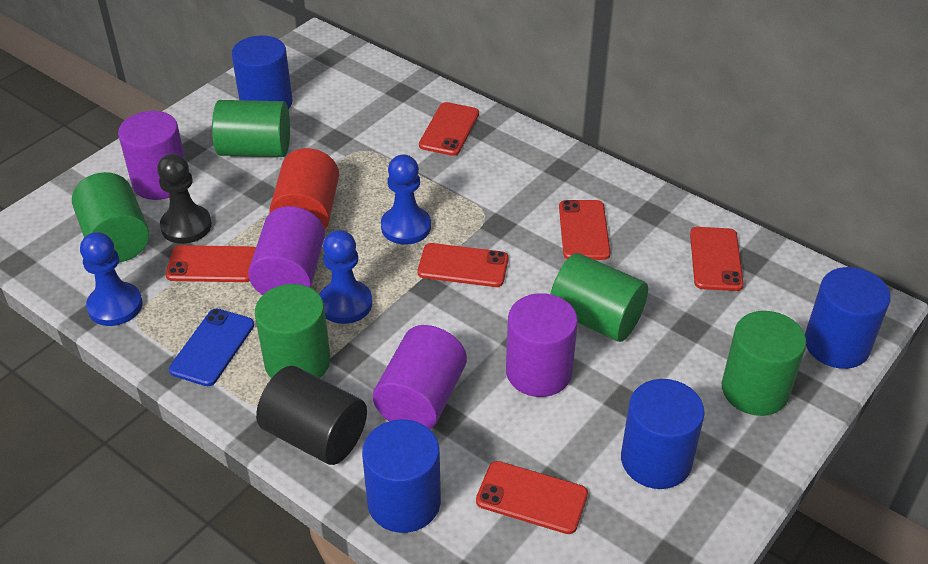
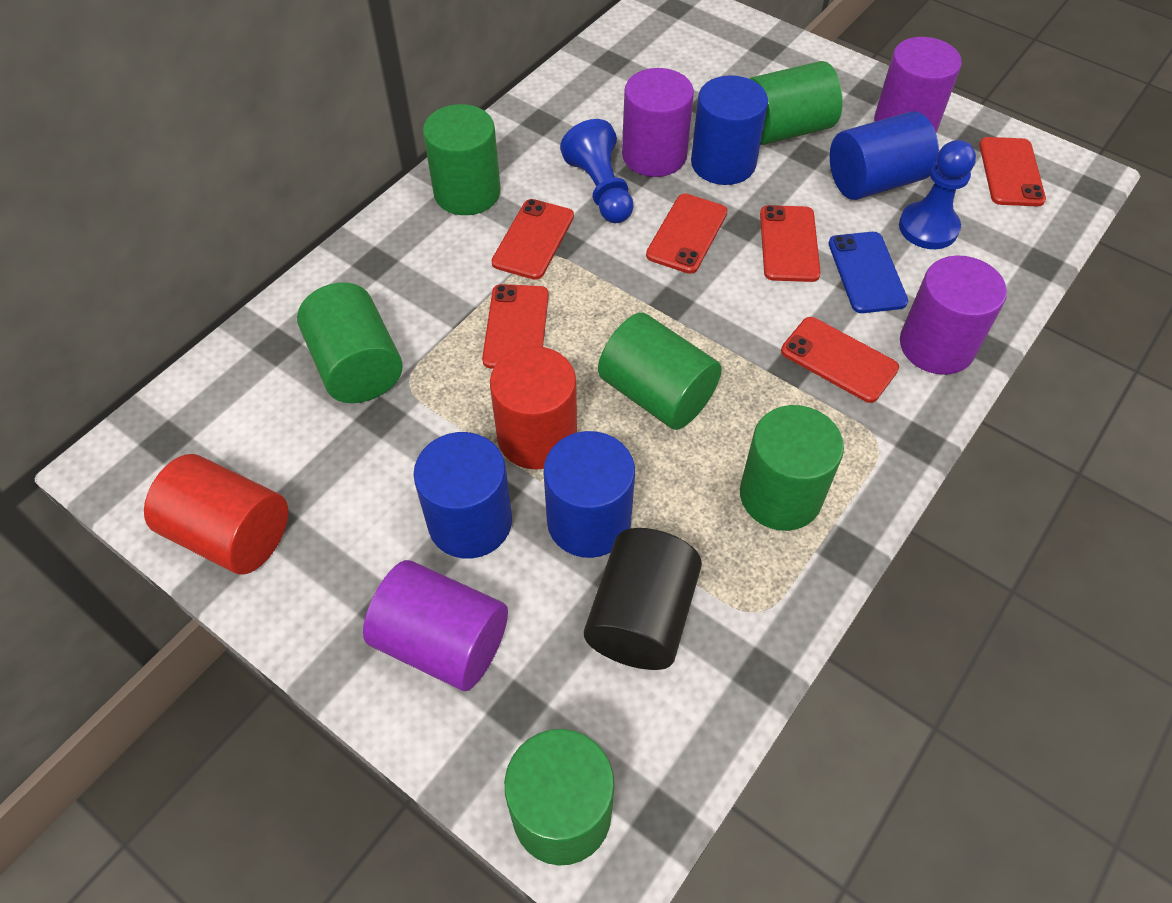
black pawn: 1 -> 0
blue pawn: 3 -> 2
green cylinder: 5 -> 6
red cylinder: 1 -> 2

